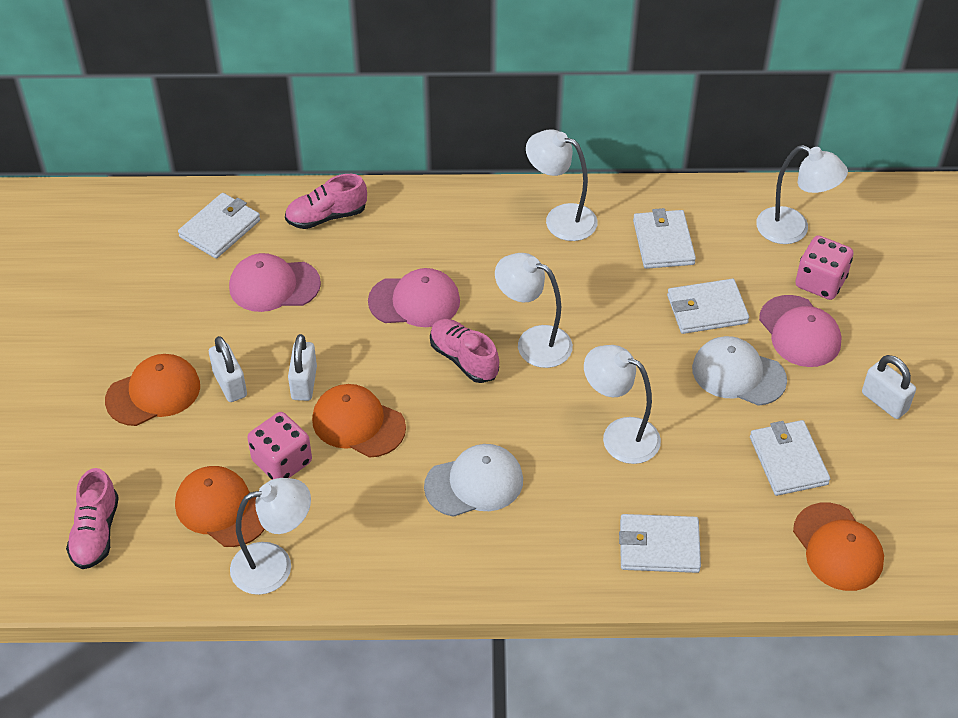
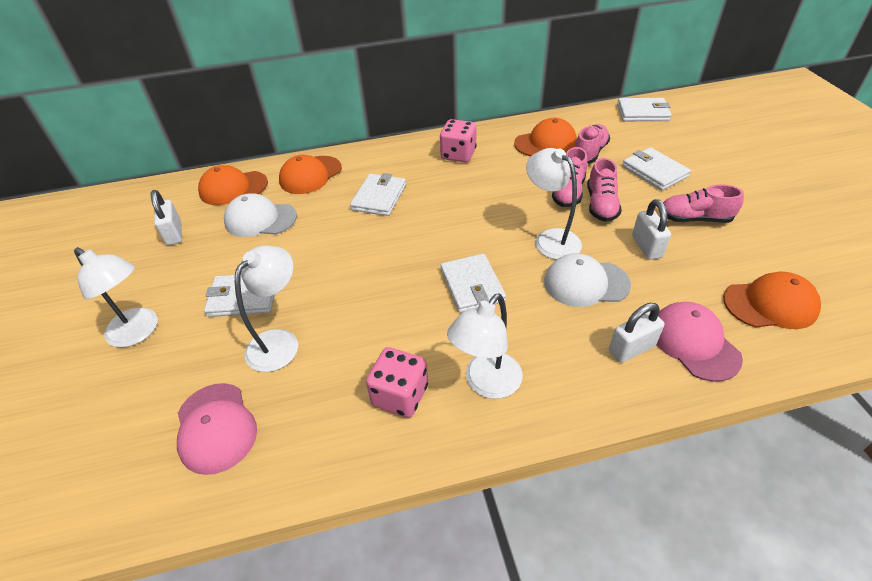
pink cap: 3 -> 2
pink shoe: 3 -> 4
white lamp: 5 -> 4

